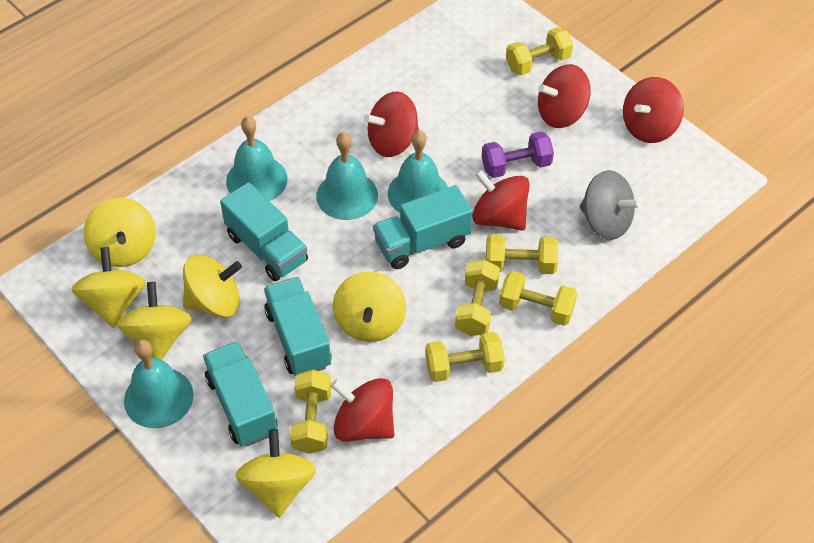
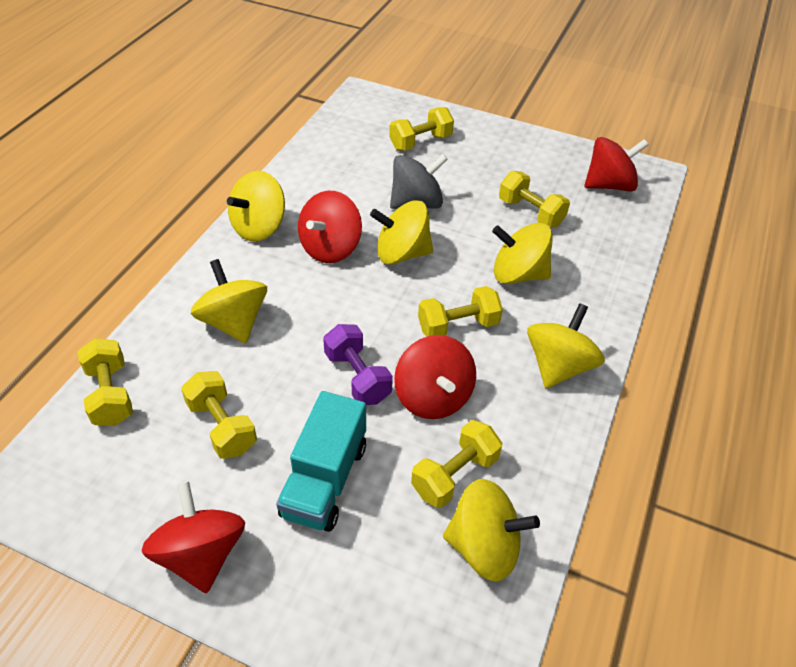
red spinning top: 5 -> 4
turquoise bell: 4 -> 0
turquoise truck: 4 -> 1

